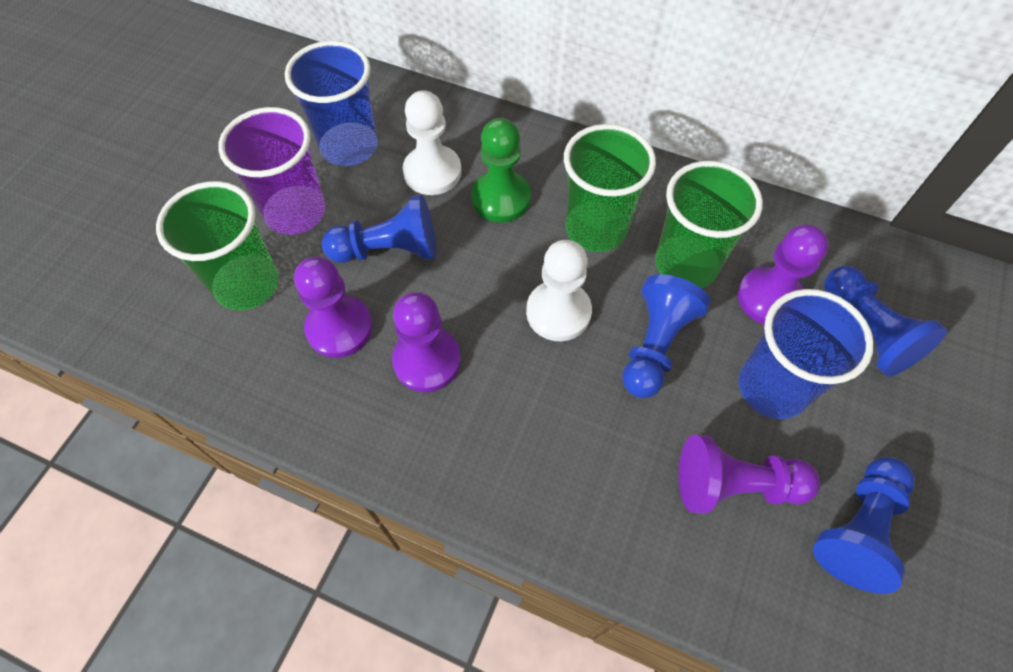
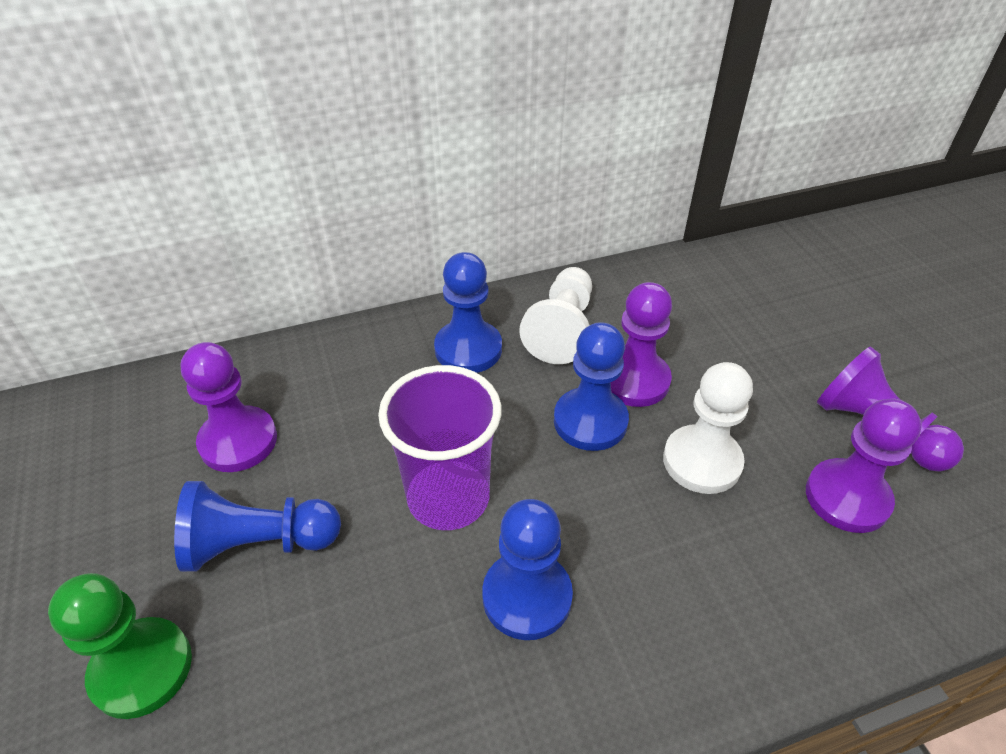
blue cup: 2 -> 0
green cup: 3 -> 0

